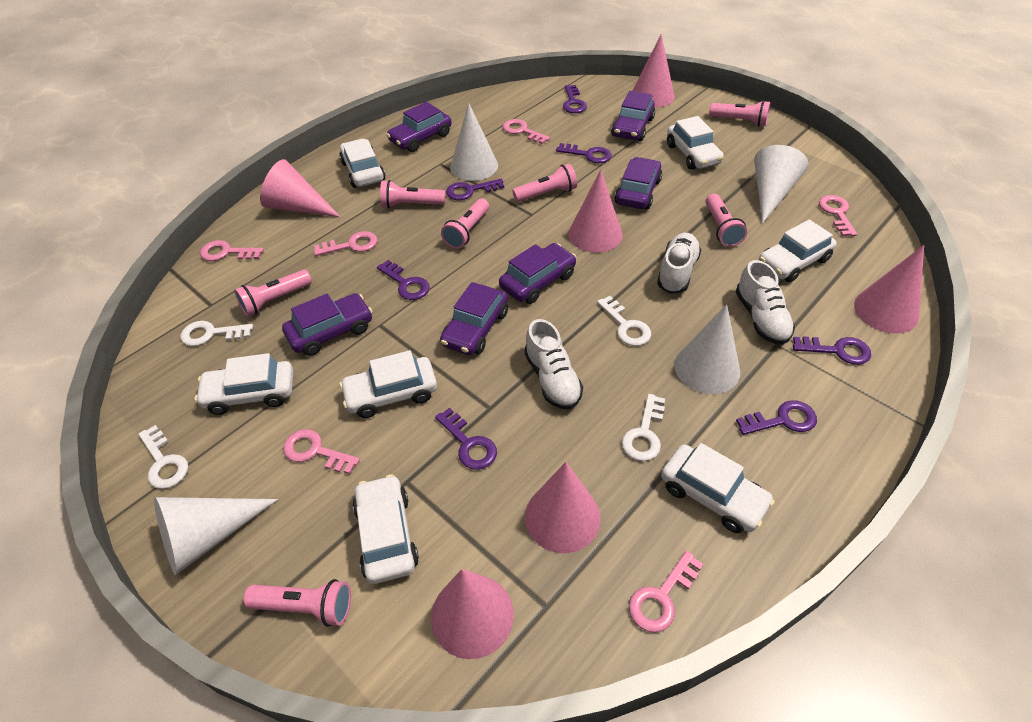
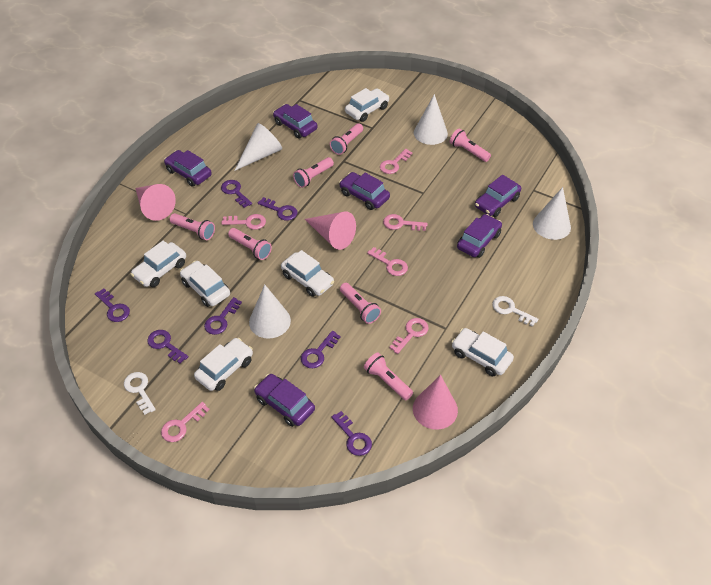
pink cone: 6 -> 3
white car: 7 -> 6
white key: 4 -> 2
white shoe: 3 -> 0

